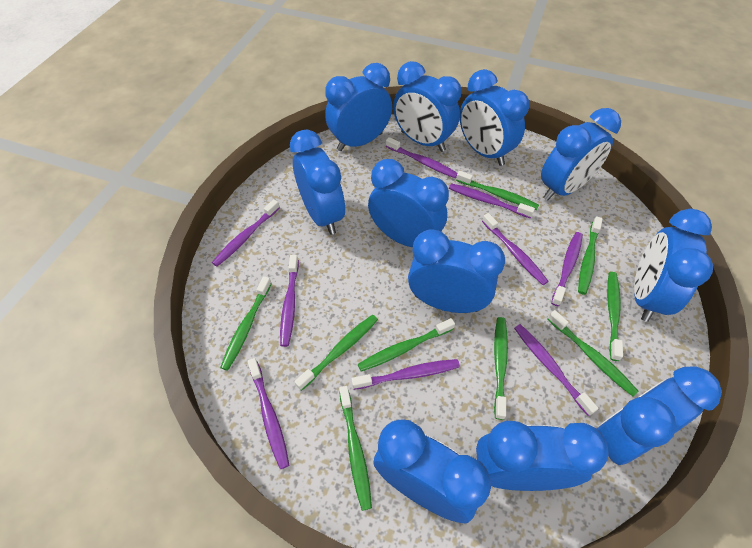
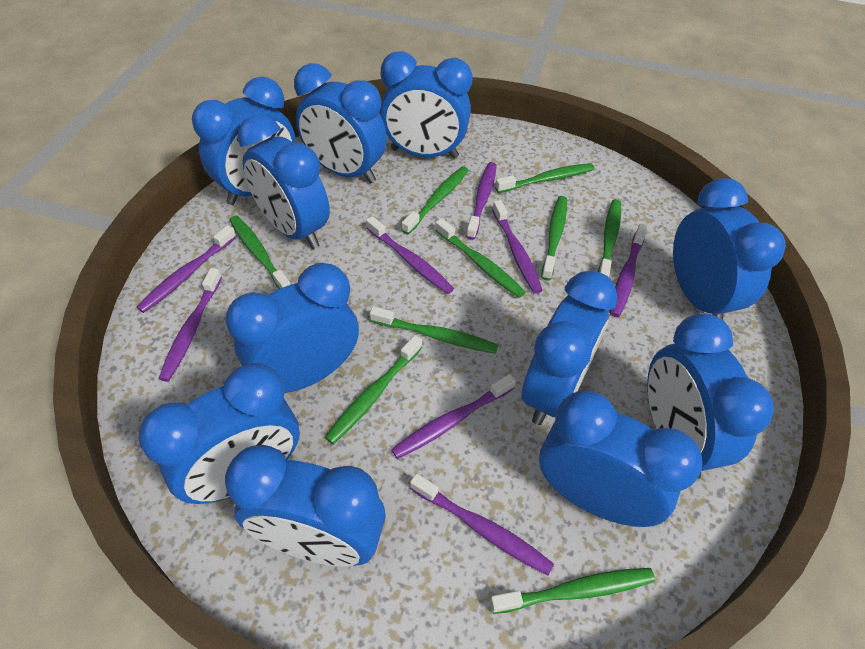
purple toothbrush: 9 -> 8

